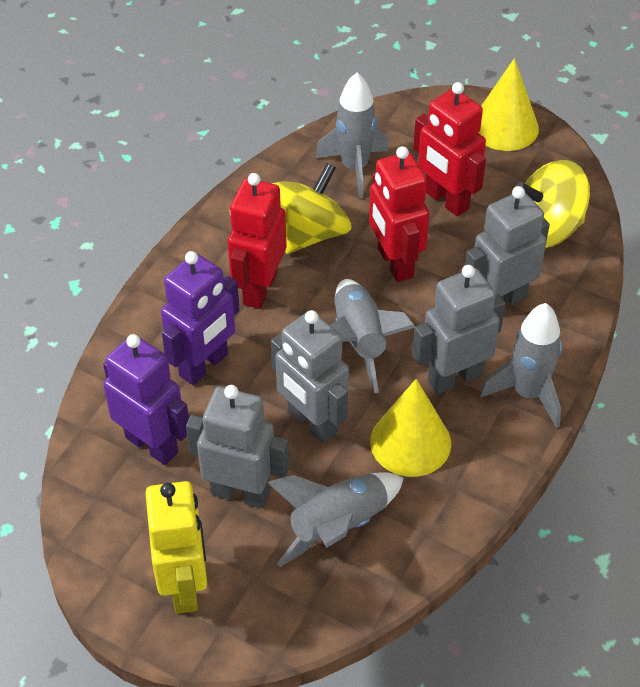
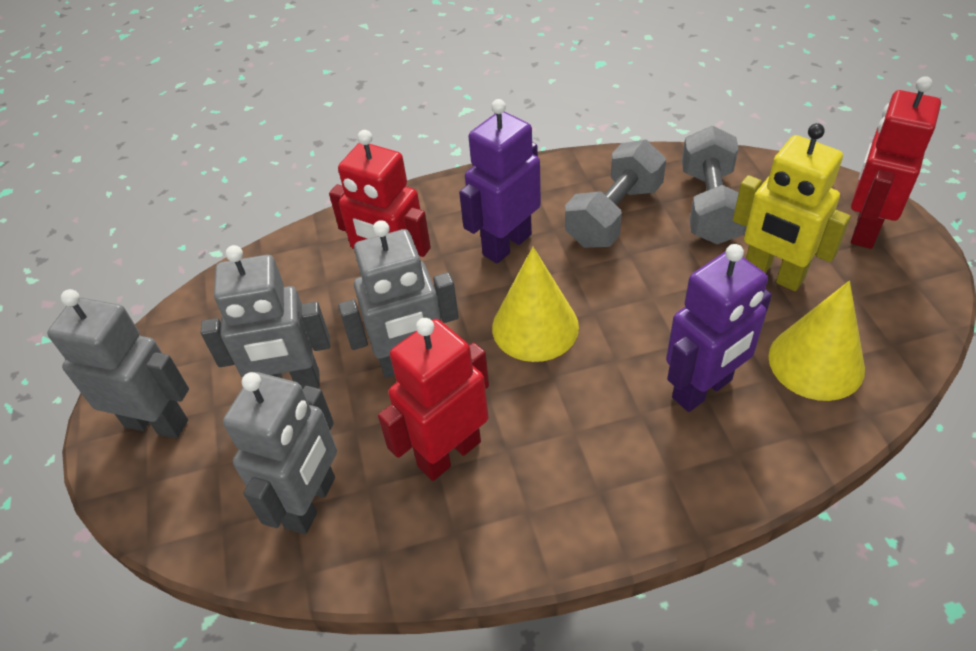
grey dumbbell: 0 -> 2
grey rocket: 4 -> 0
yellow spinning top: 2 -> 0

